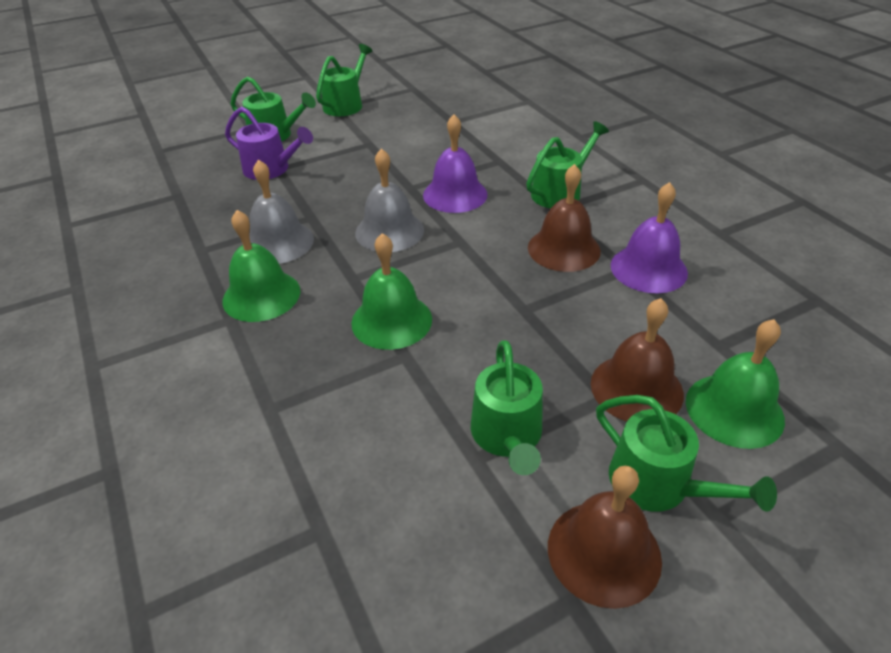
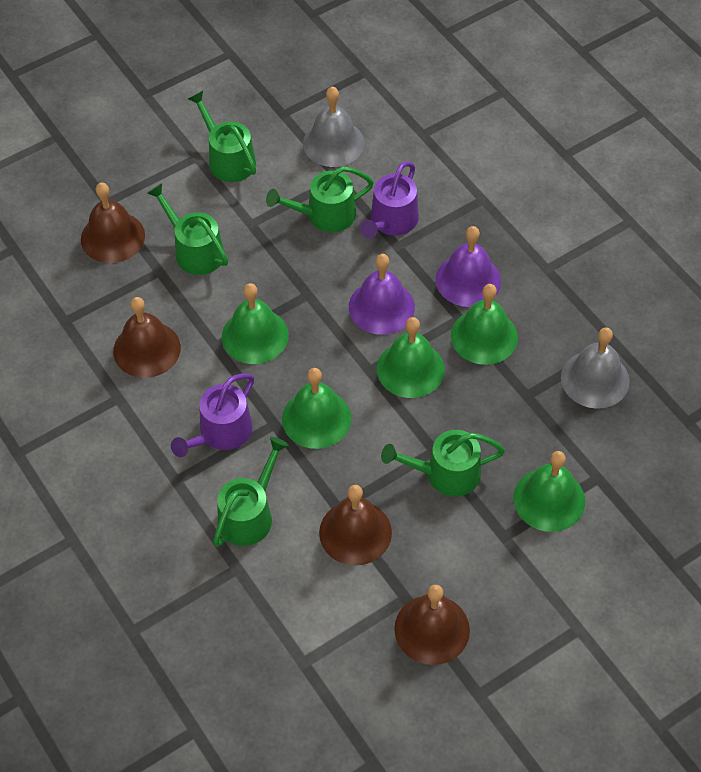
brown bell: 3 -> 4
green bell: 3 -> 5
purple watering can: 1 -> 2

